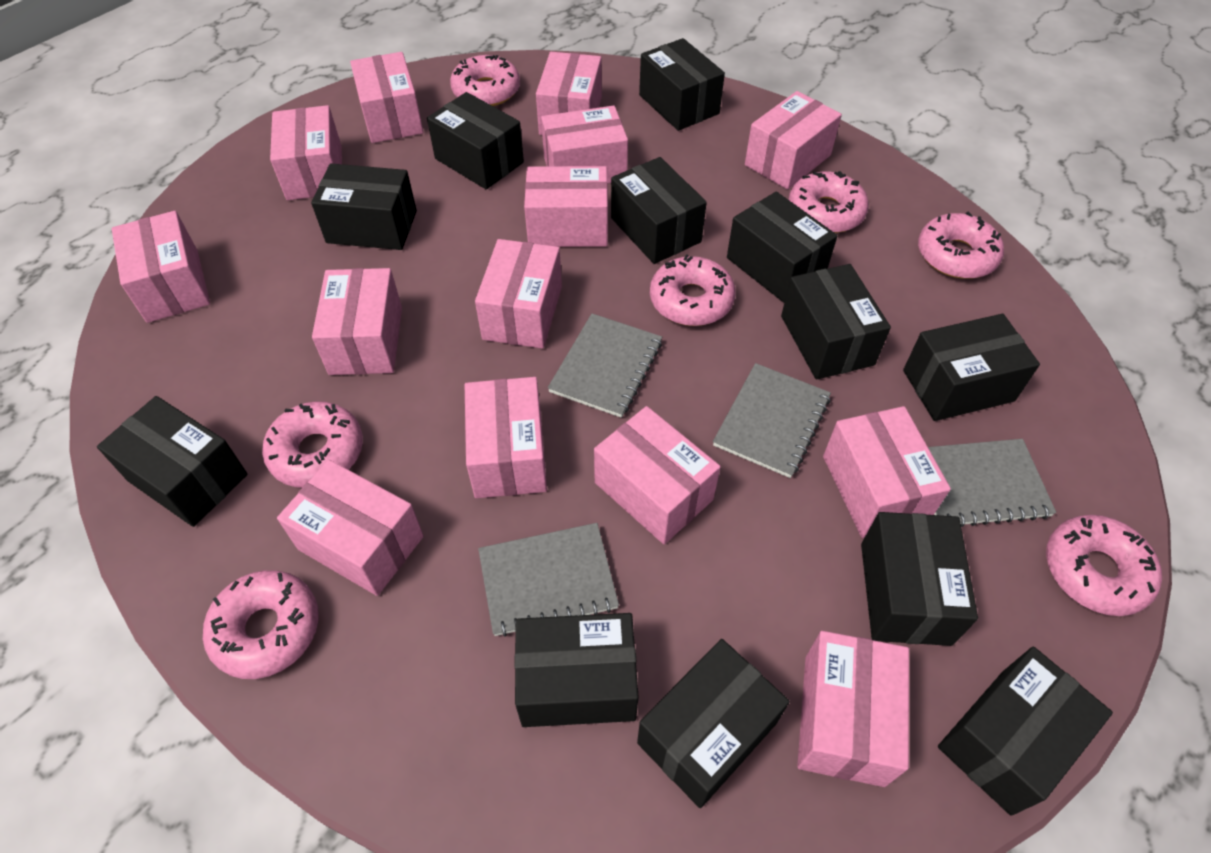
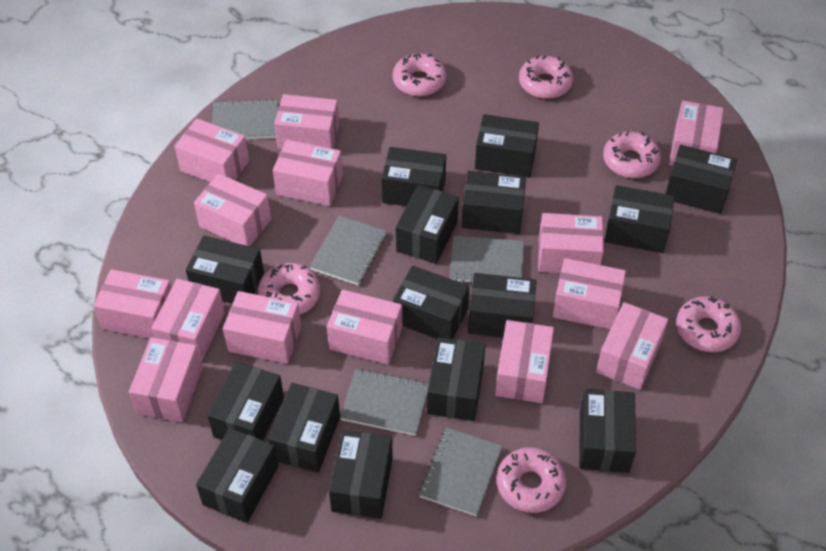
black box: 12 -> 15
grey notebook: 4 -> 5
pink donut: 7 -> 6

